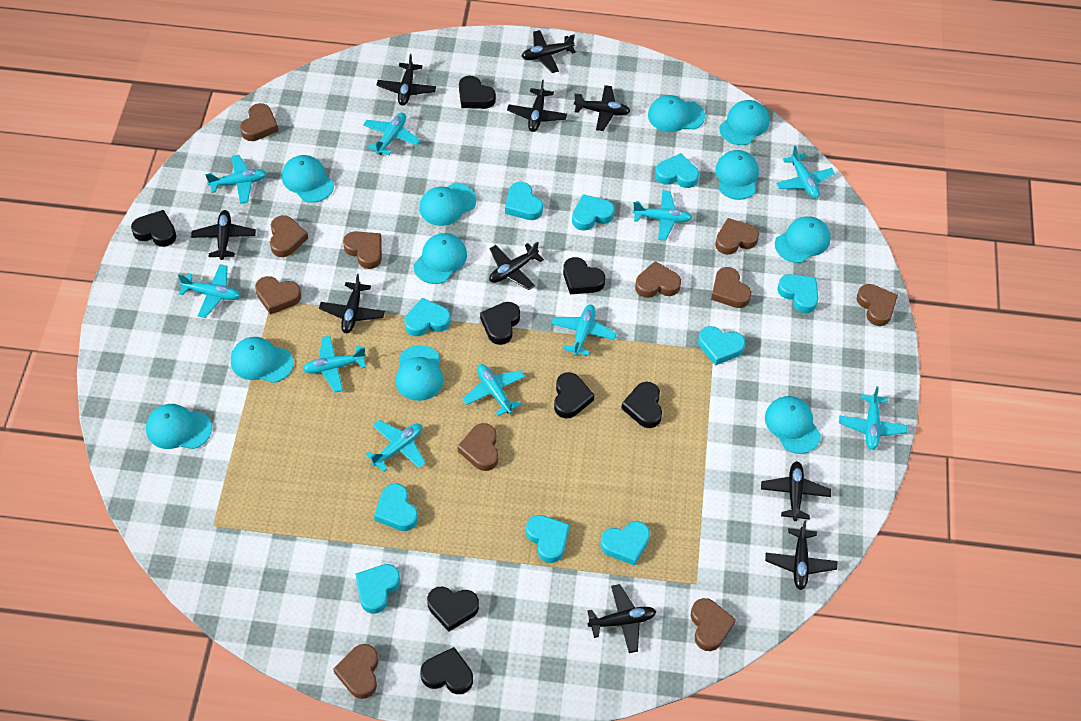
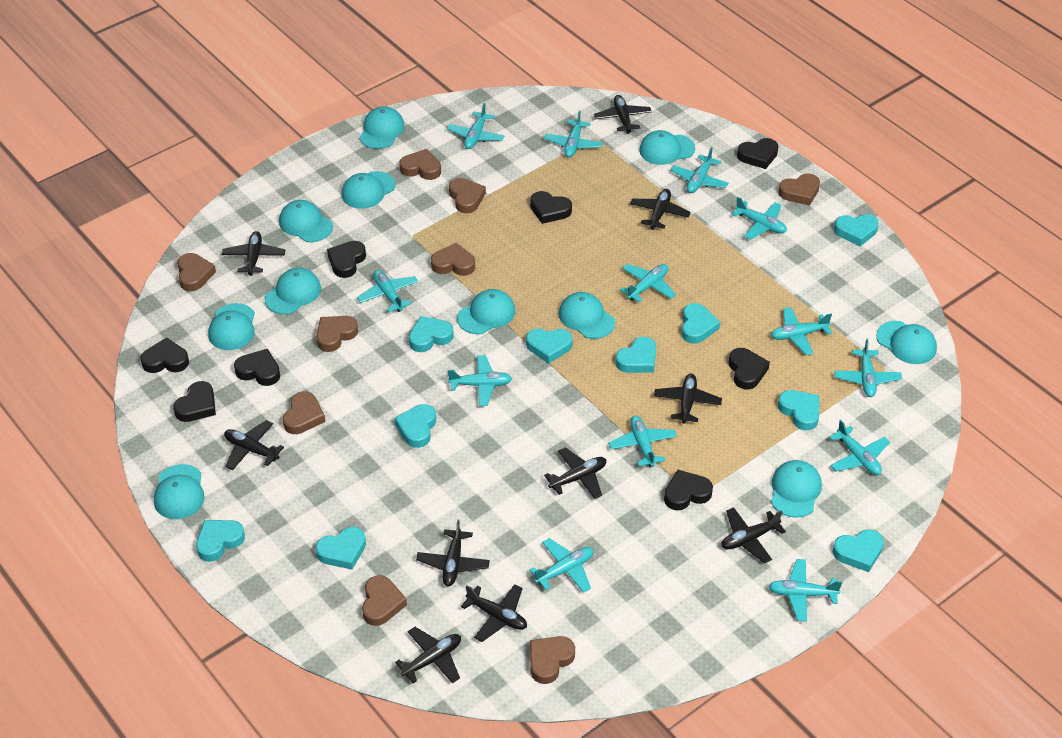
brown heart: 11 -> 9
turquoise plane: 10 -> 13

